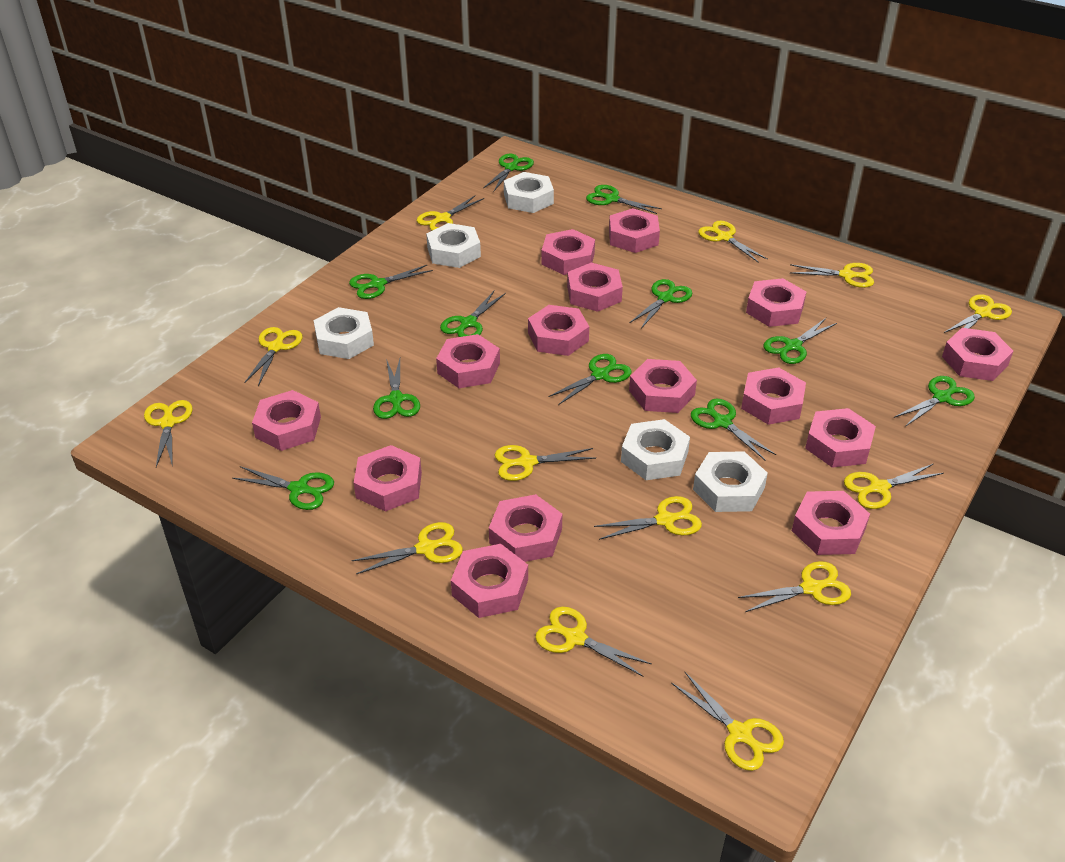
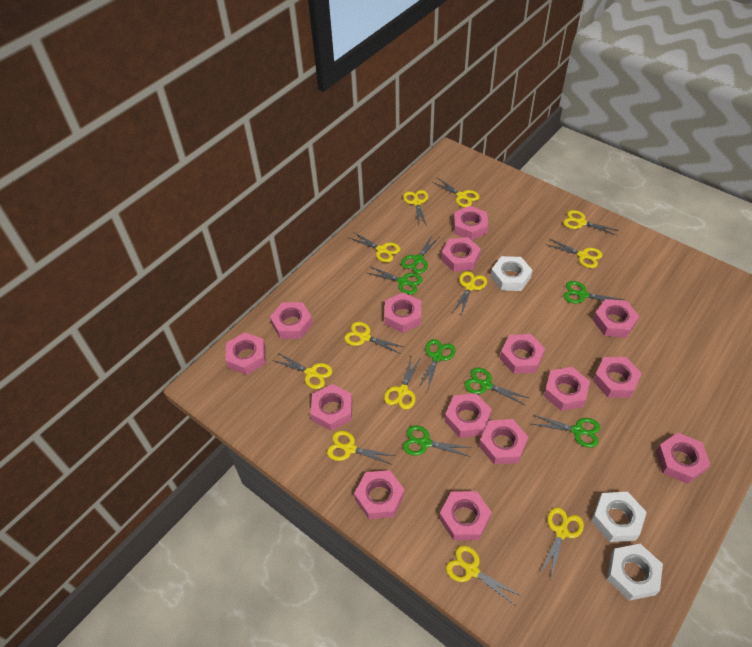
green scissors: 11 -> 7
white nut: 5 -> 3
yellow scissors: 13 -> 12

